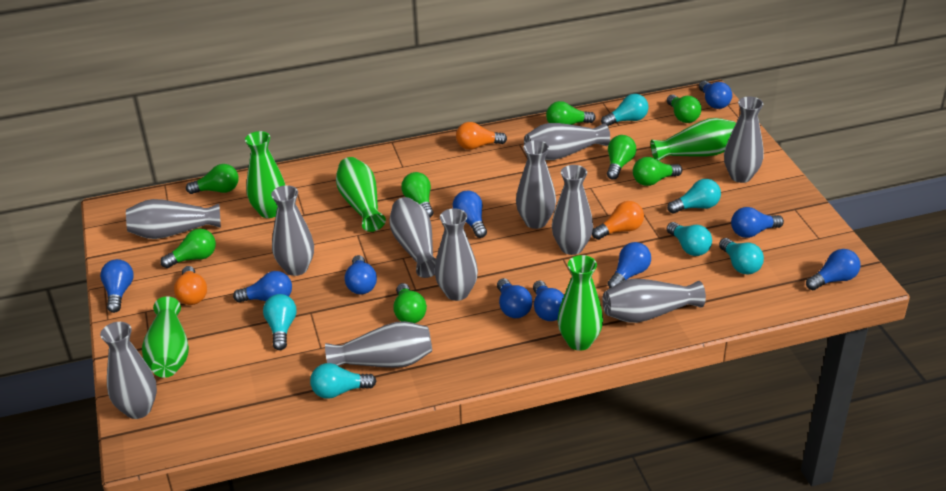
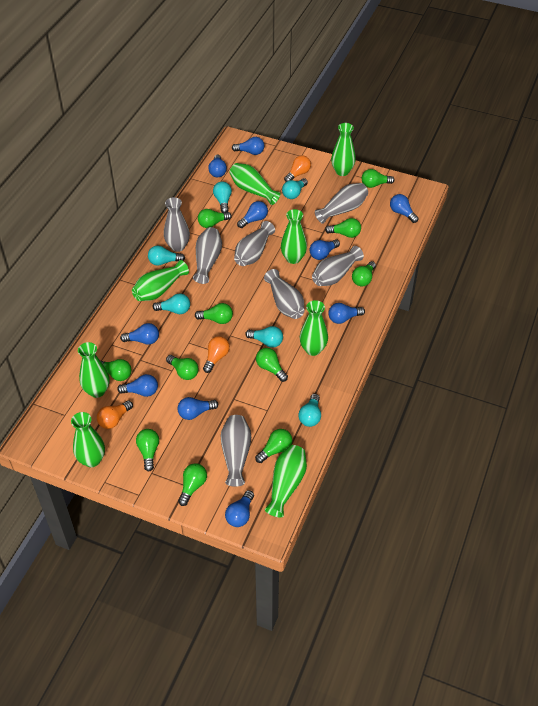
green light bulb: 8 -> 11
green vase: 5 -> 8
grey vase: 11 -> 7

